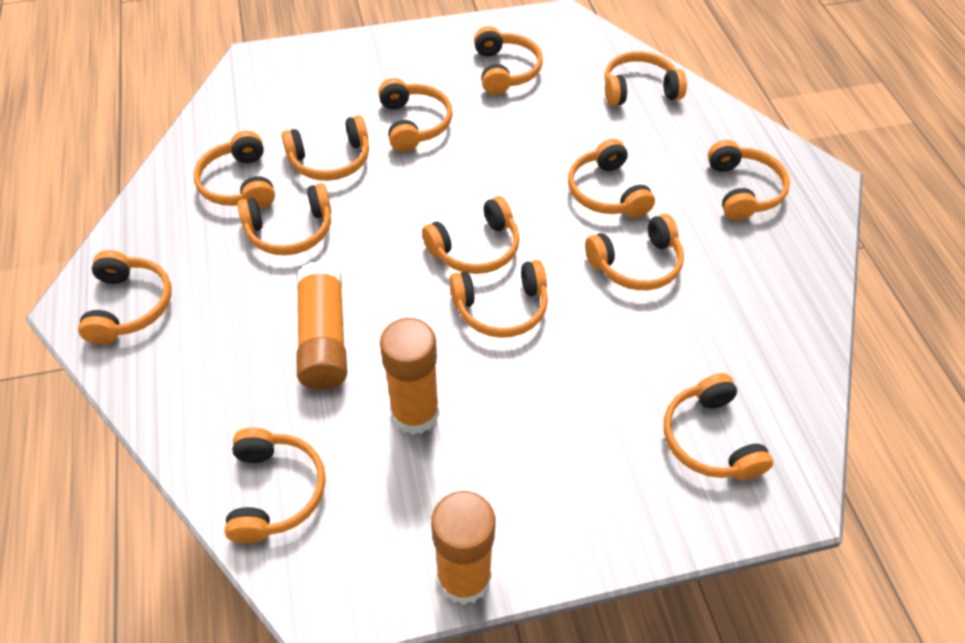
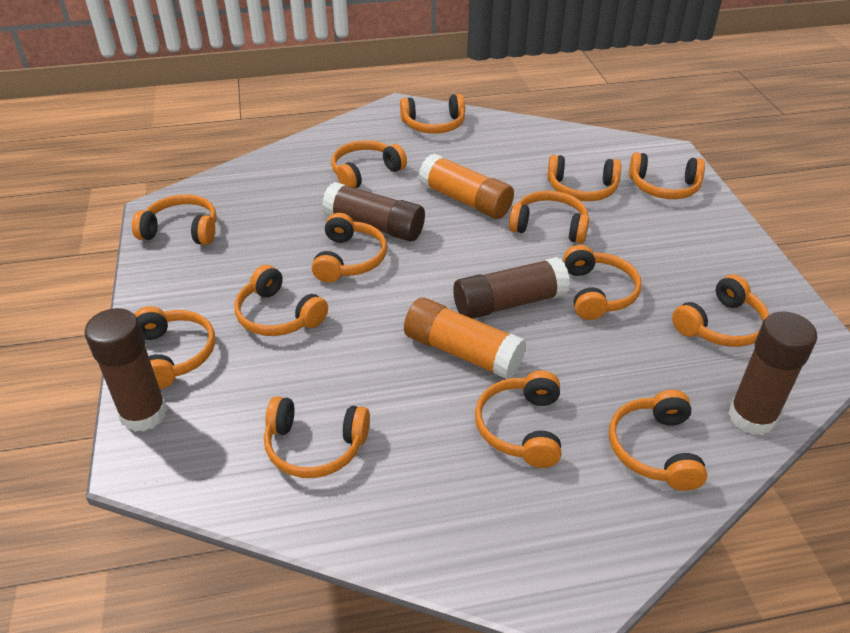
brown glue stick: 0 -> 4
orange glue stick: 3 -> 2

